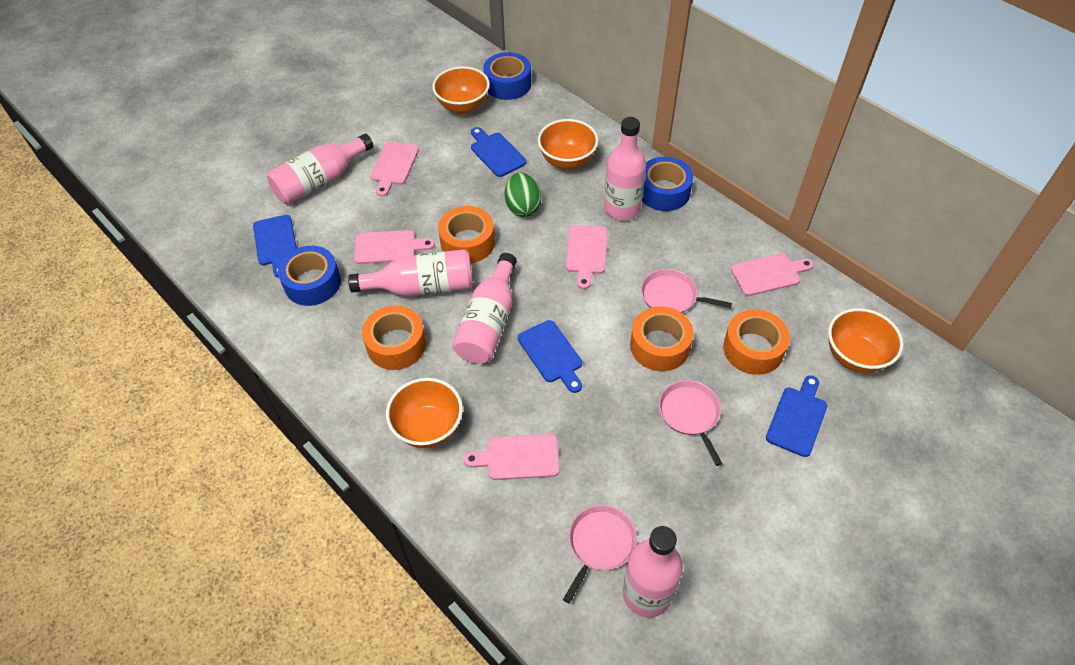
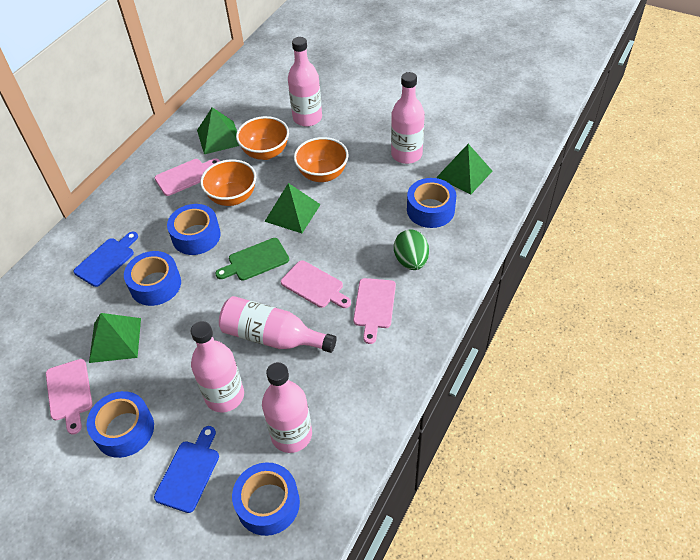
blue cutting board: 4 -> 2
blue tape: 3 -> 5
green cutting board: 0 -> 1
green pyramid: 0 -> 4
orange bowl: 4 -> 3
orange tape: 4 -> 0
pink cutting board: 5 -> 4
pink pan: 3 -> 0

